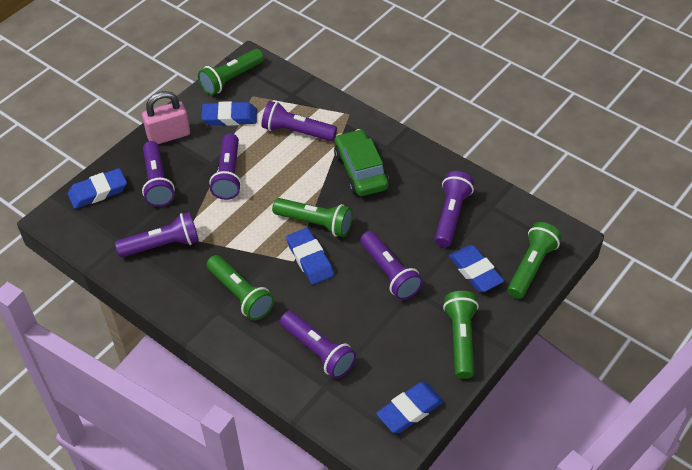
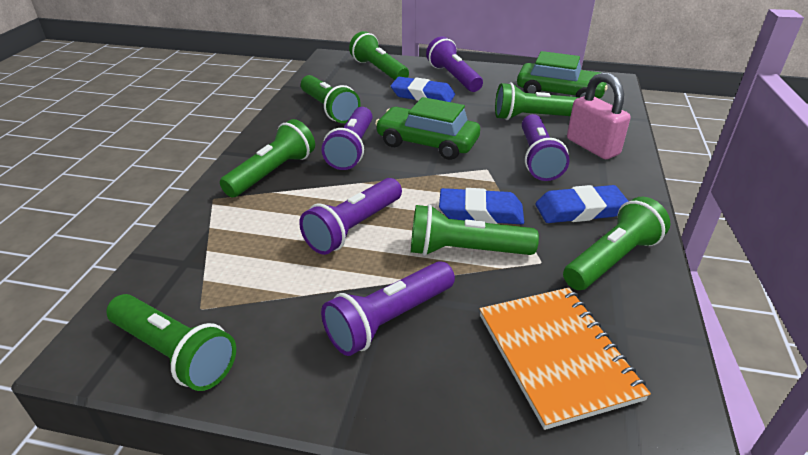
blue eraser: 5 -> 3
green car: 1 -> 2
green flashlight: 5 -> 7
orange notebook: 0 -> 1
purple flashlight: 7 -> 5

